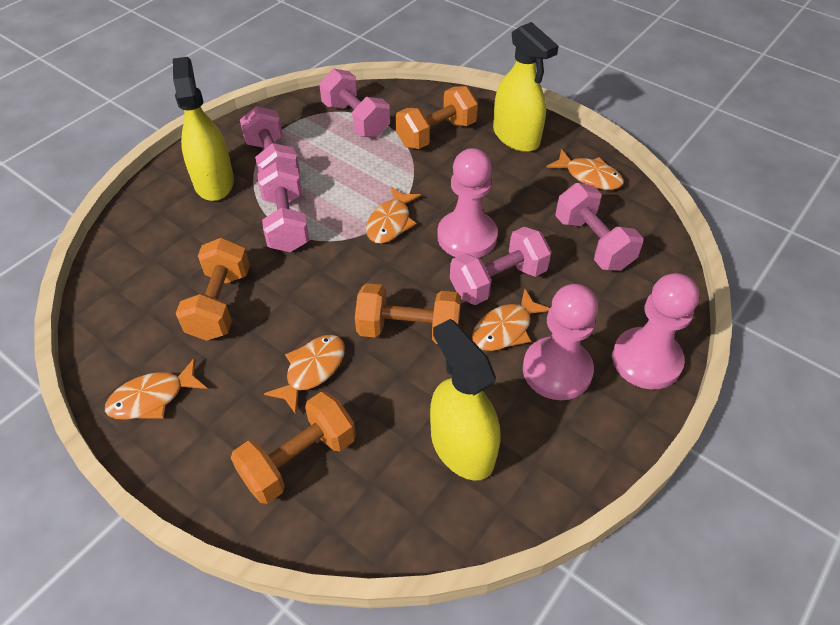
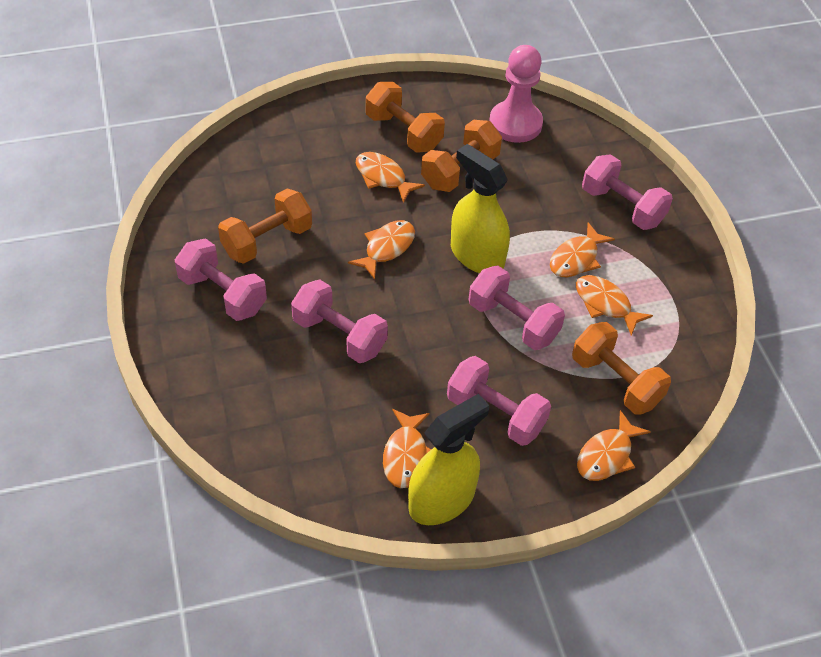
orange fish: 5 -> 6
pink pawn: 3 -> 1
yellow spray bottle: 3 -> 2

